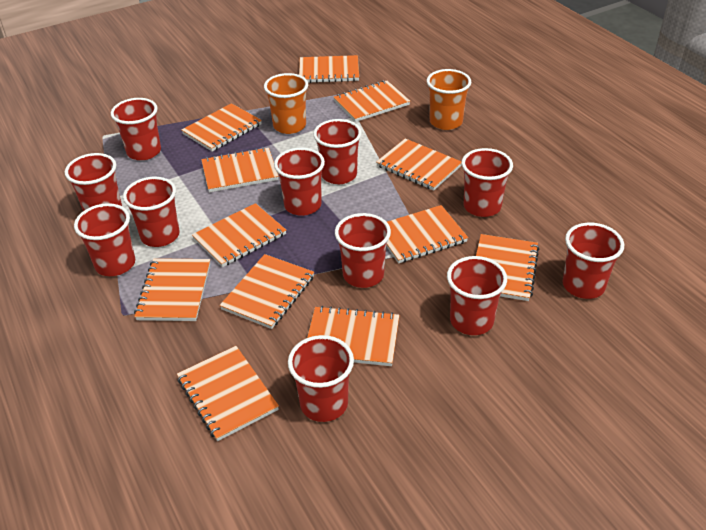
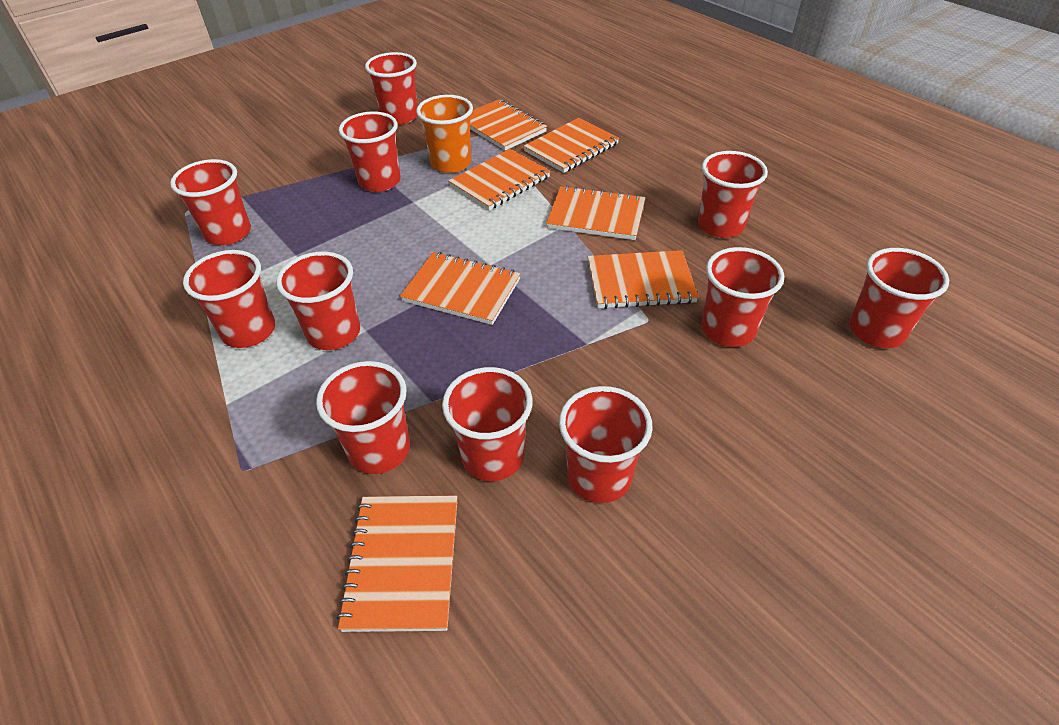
orange cup: 2 -> 1
orange notebook: 12 -> 7

